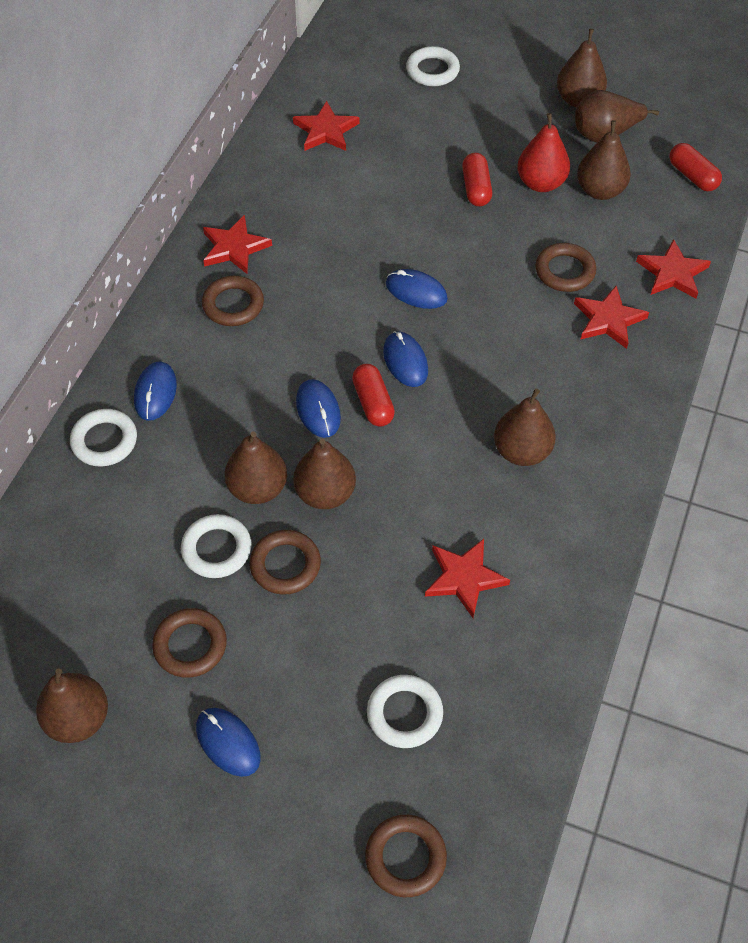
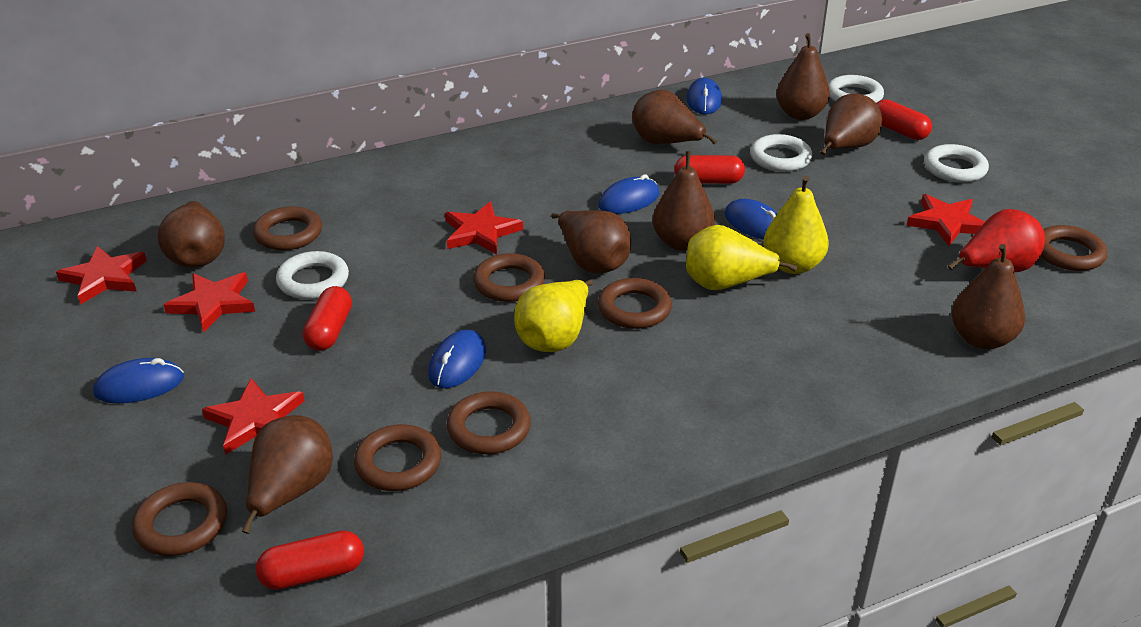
brown pear: 7 -> 8
brown ring: 5 -> 7
red capsule: 3 -> 4
yellow pear: 0 -> 3

